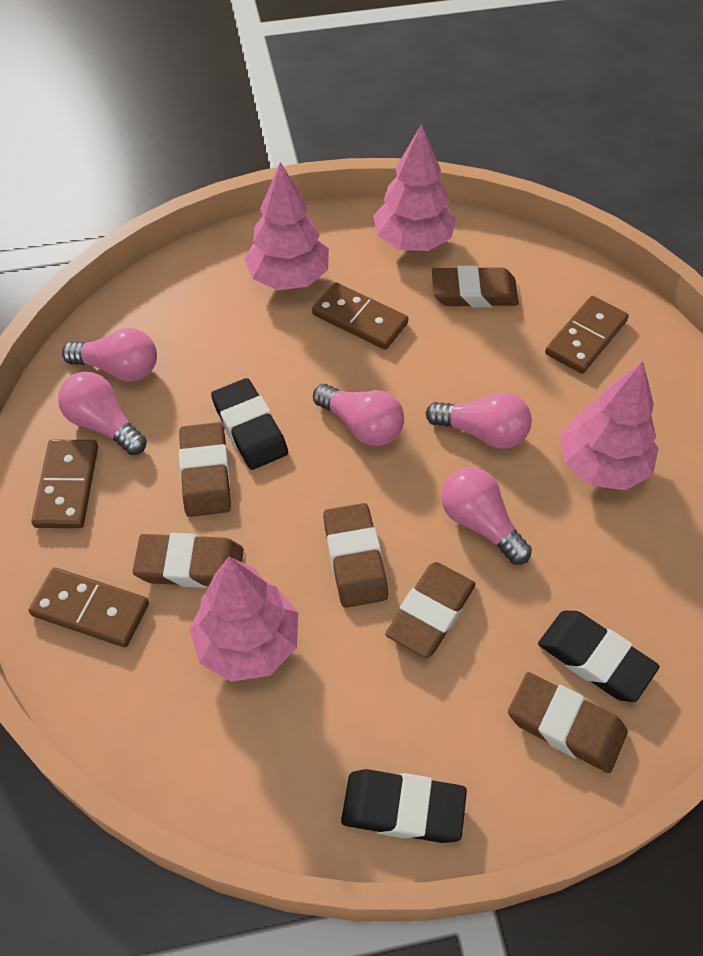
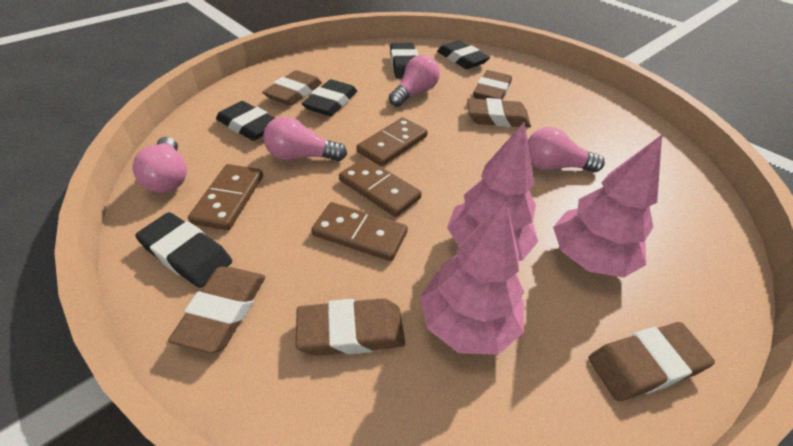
black eraser: 3 -> 5
pink light bulb: 5 -> 4
pink tree: 4 -> 3

